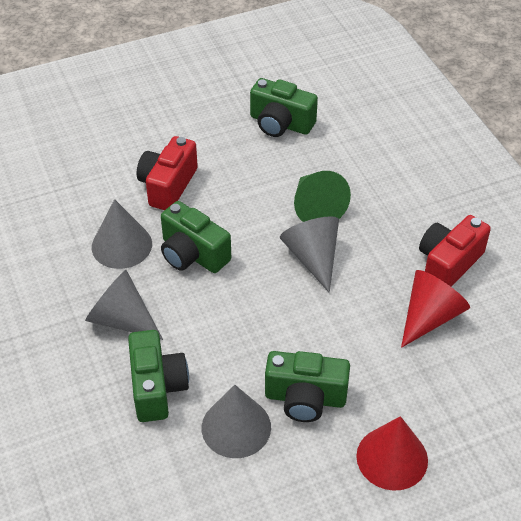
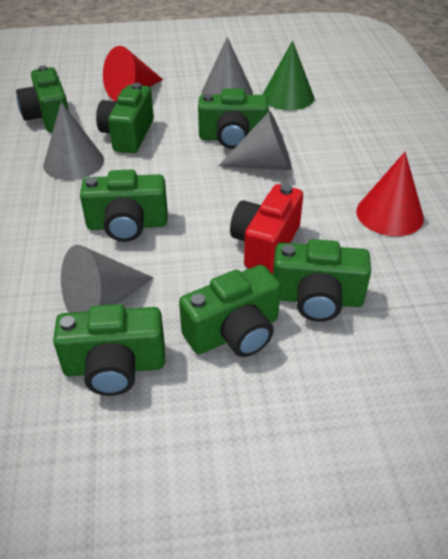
green camera: 4 -> 7
red camera: 2 -> 1

